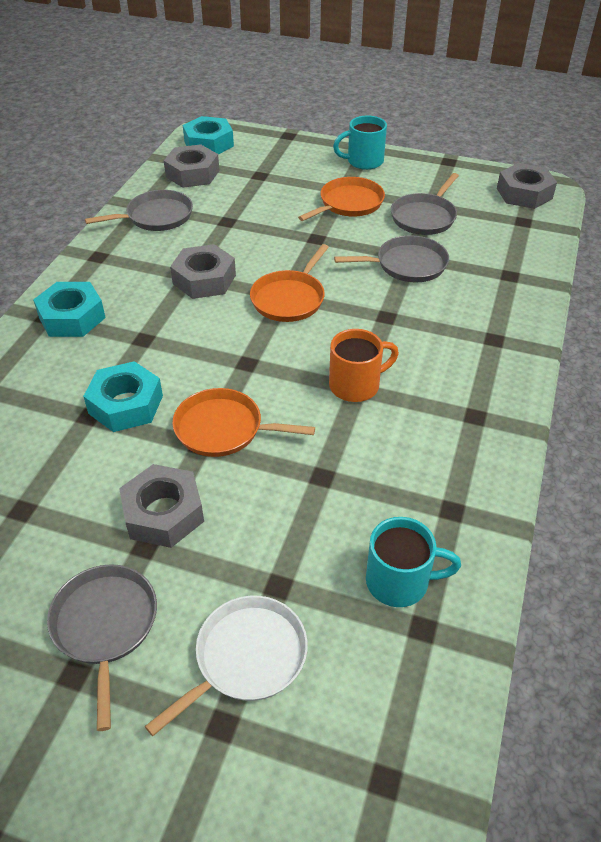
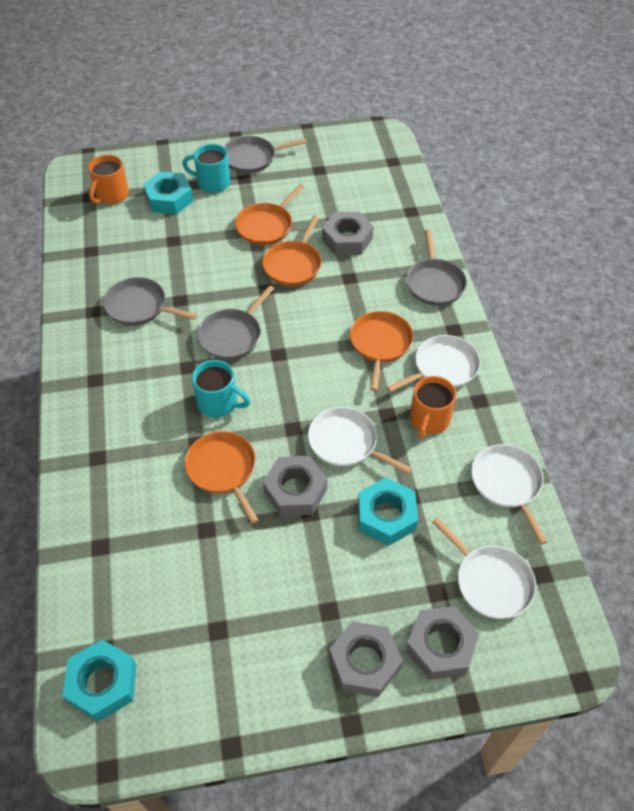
orange mug: 1 -> 2
orange pan: 3 -> 4
white pan: 1 -> 4

